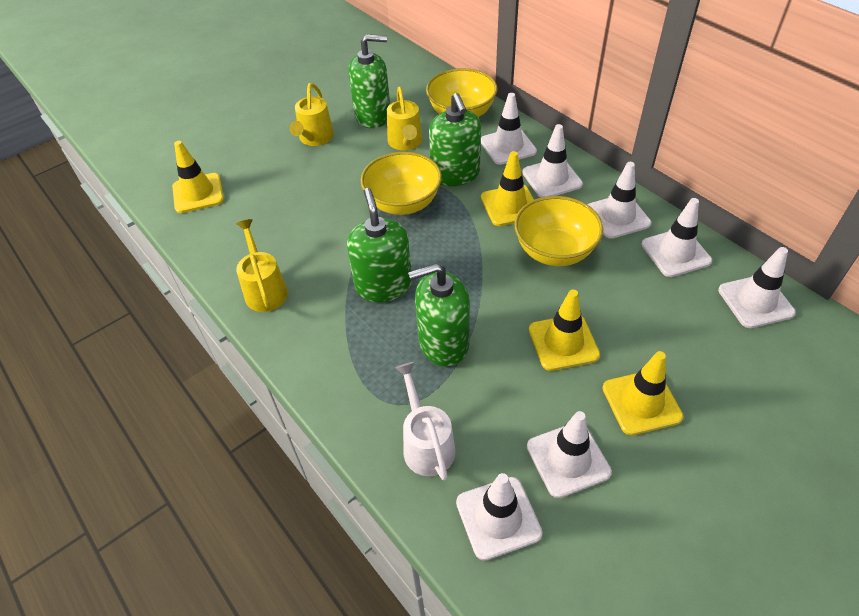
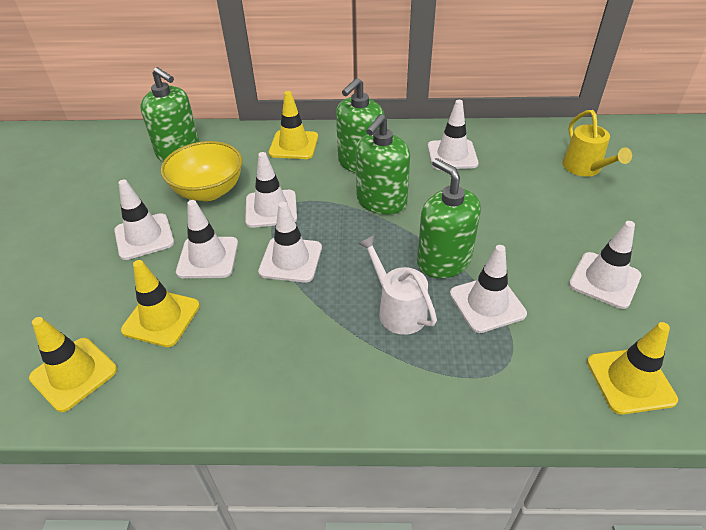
yellow bowl: 3 -> 1
yellow watering can: 3 -> 1

